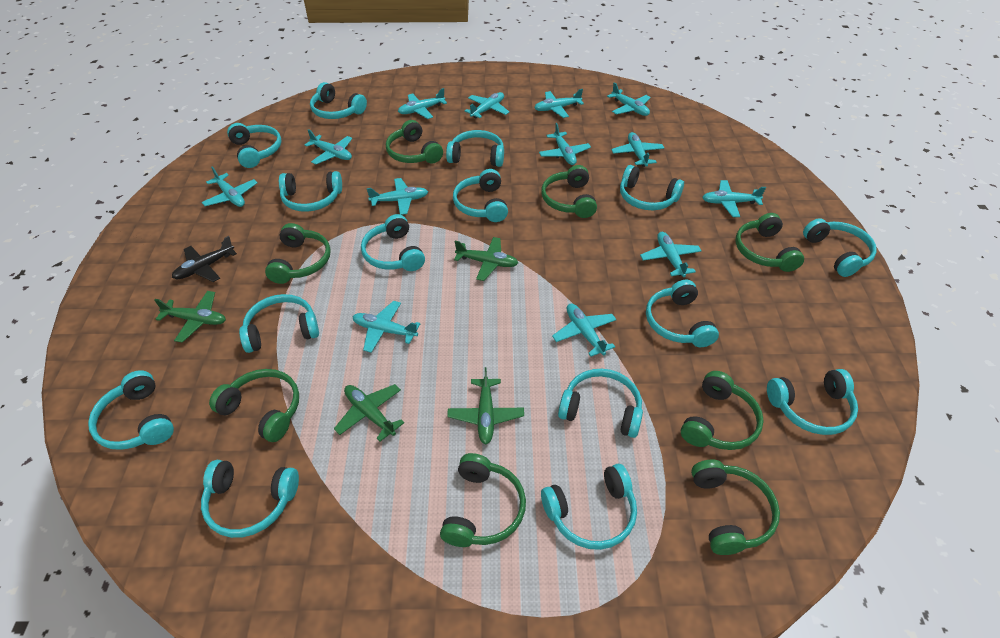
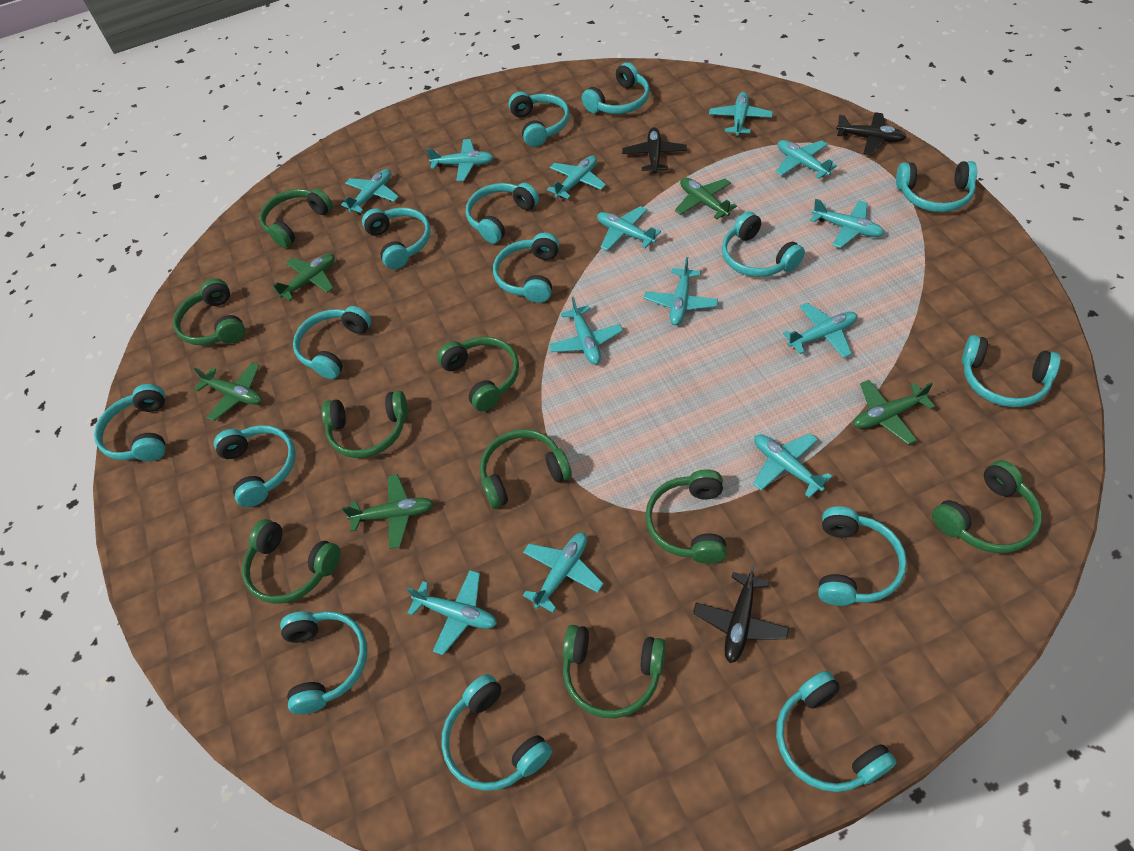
black plane: 1 -> 3
green headphones: 8 -> 9
green plane: 4 -> 5

